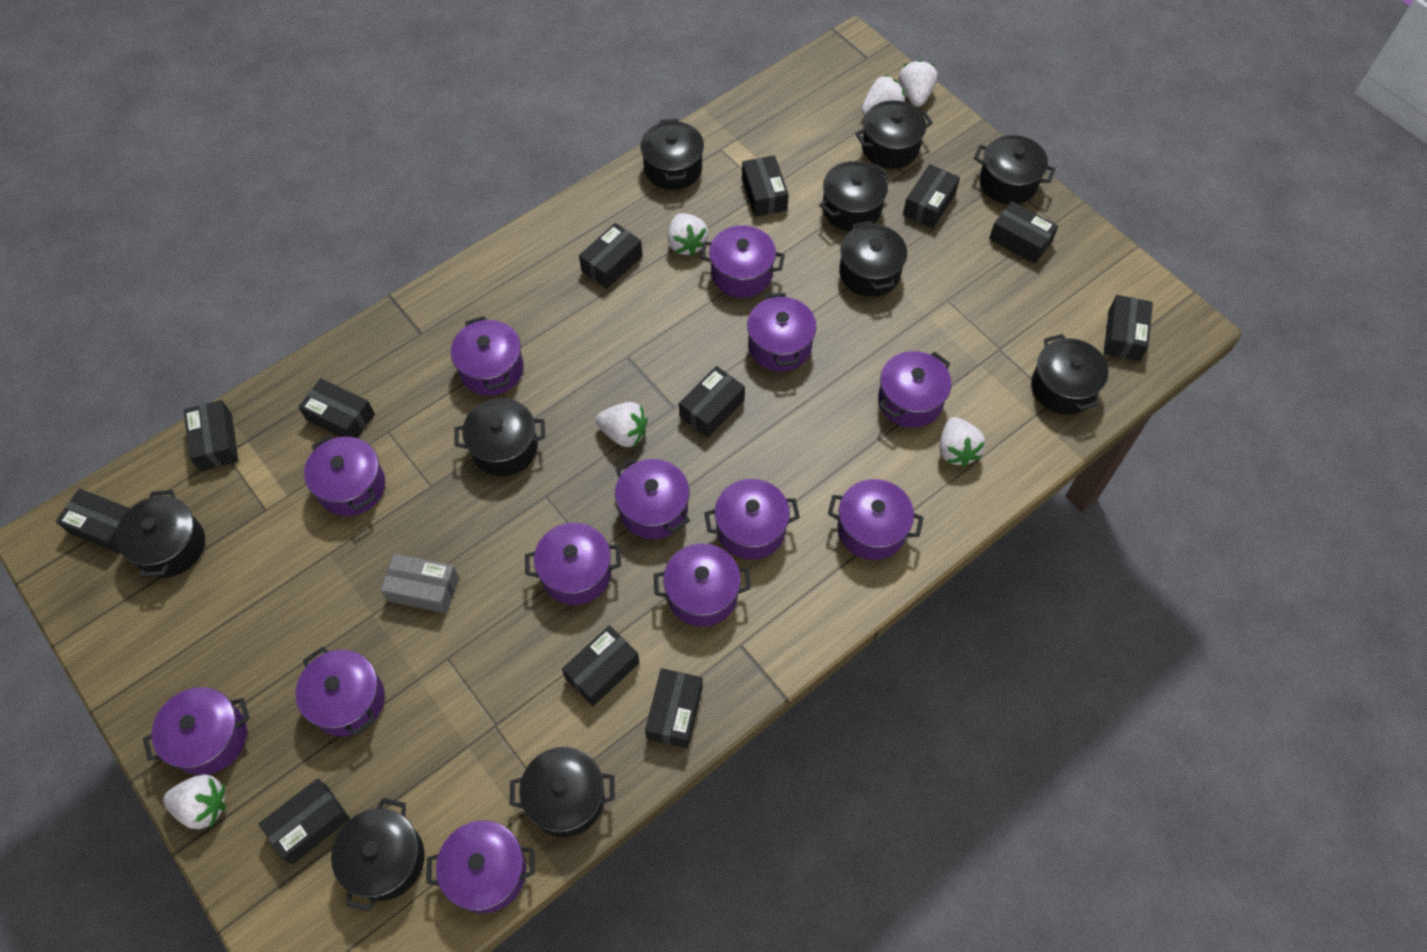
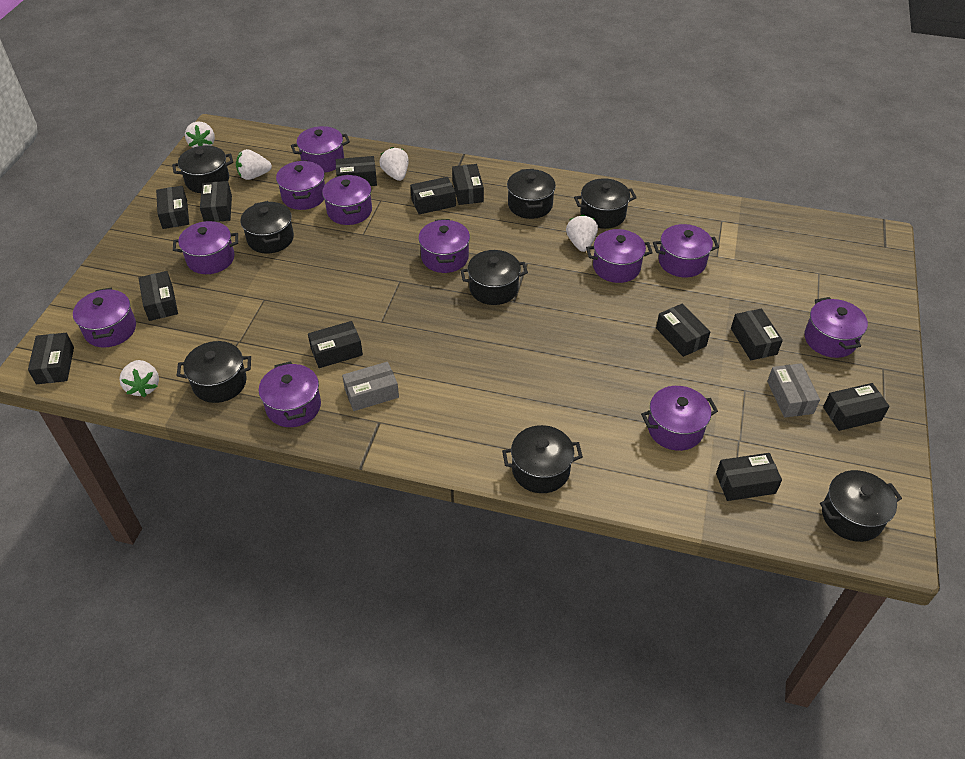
black pot: 10 -> 8
grey box: 1 -> 2
purple pot: 13 -> 11
white strawberry: 6 -> 5

